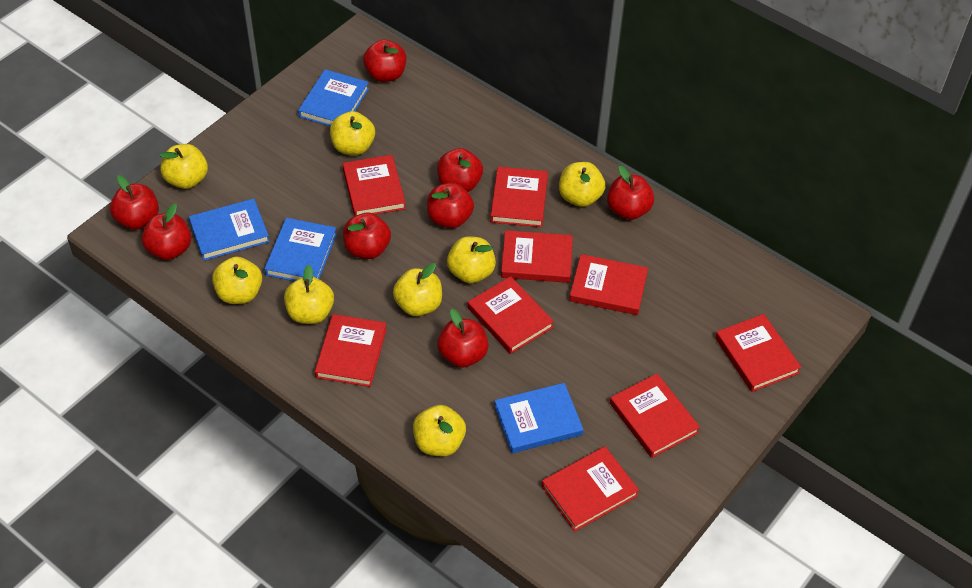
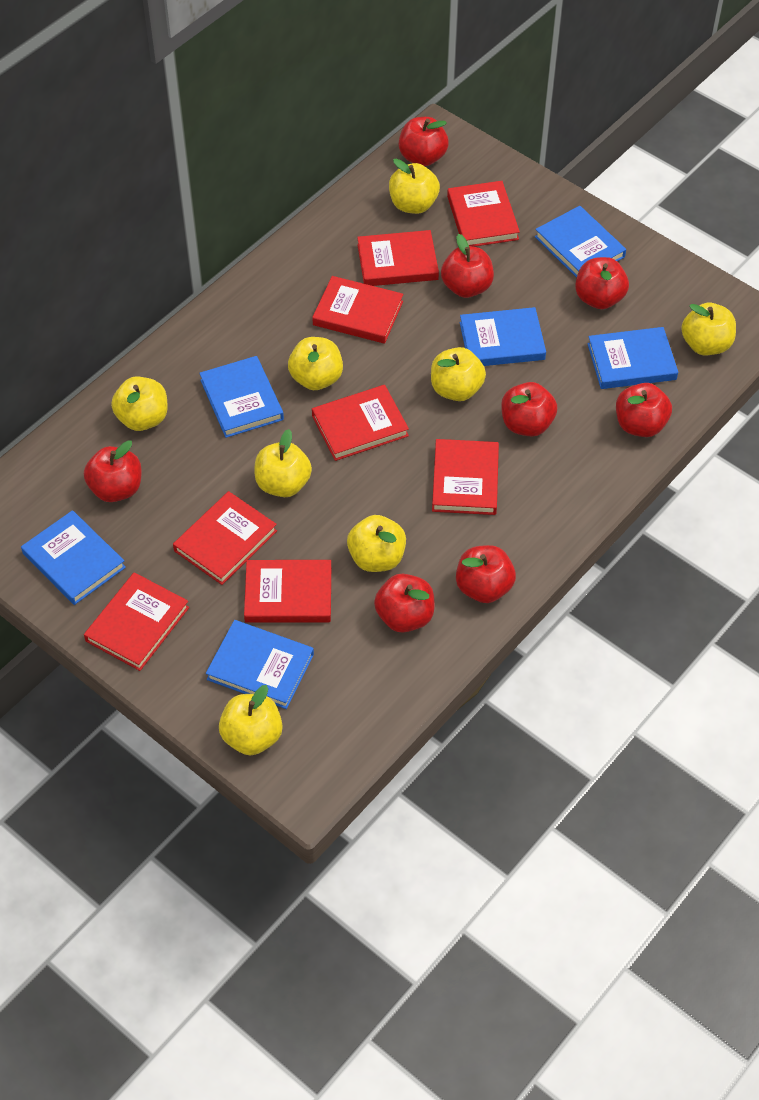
blue book: 4 -> 6
red book: 9 -> 8

